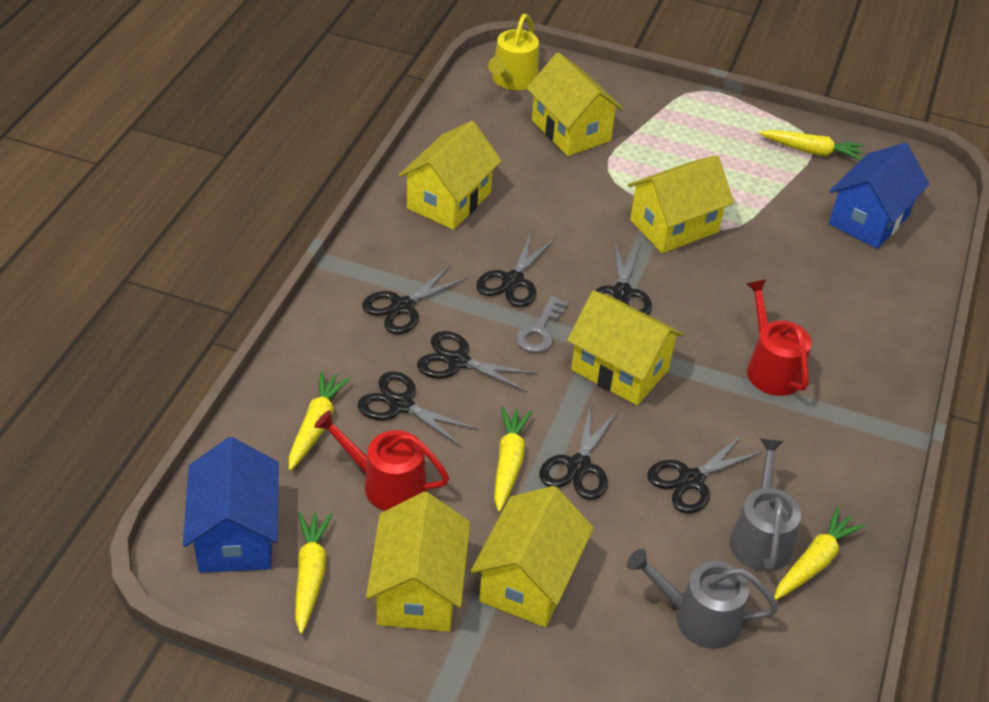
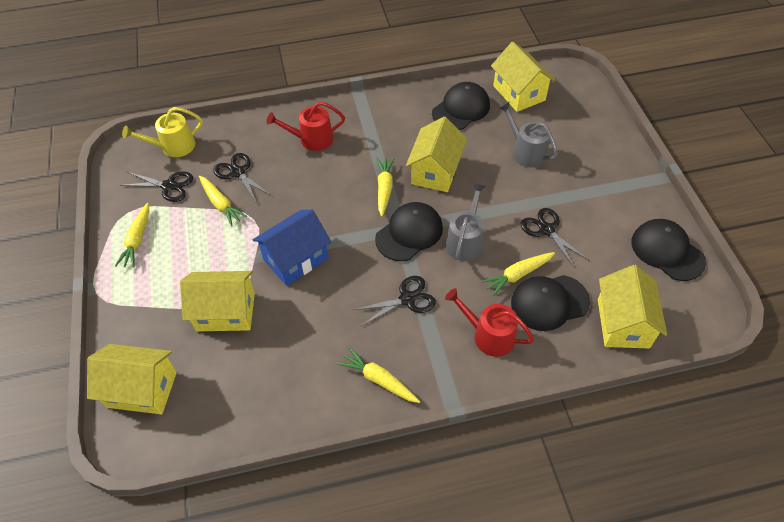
black cap: 0 -> 4
black scissors: 7 -> 4
blue house: 2 -> 1
grey key: 1 -> 0
yellow house: 6 -> 5

